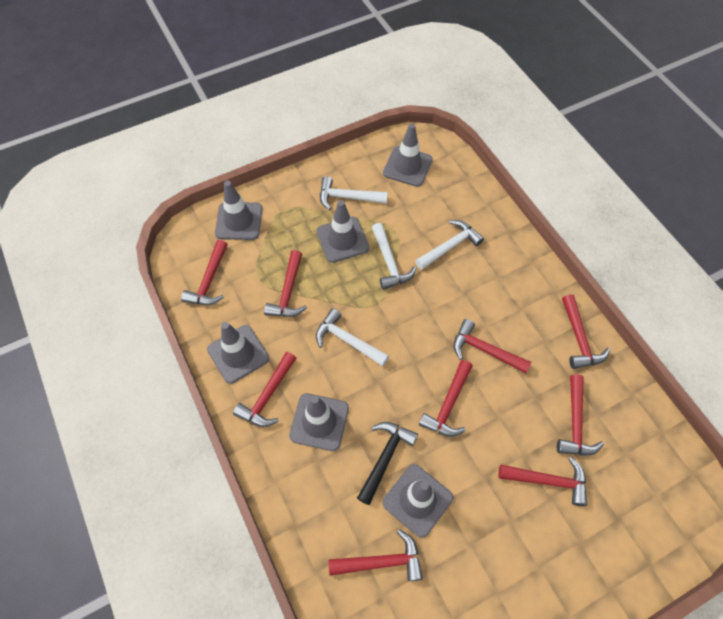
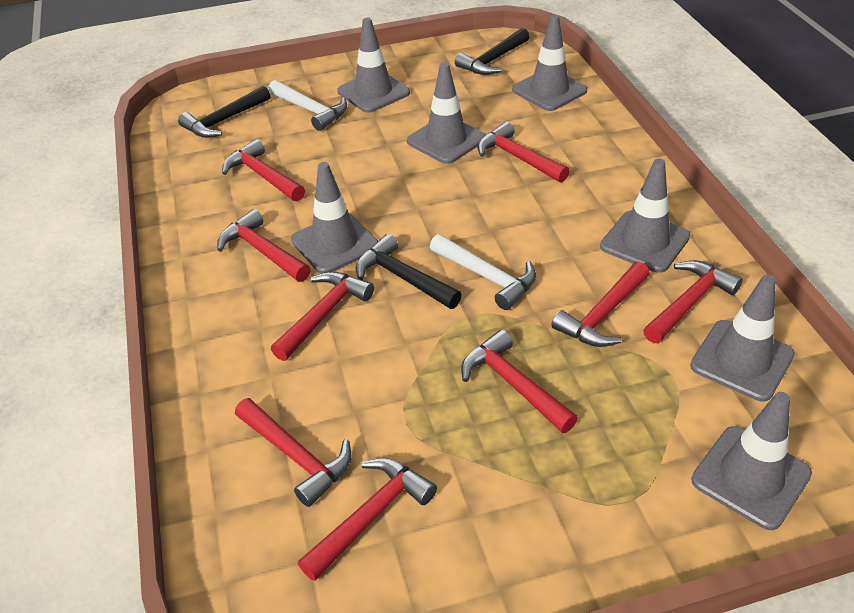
black hammer: 1 -> 3
grey traffic cone: 6 -> 7
white hammer: 4 -> 2

